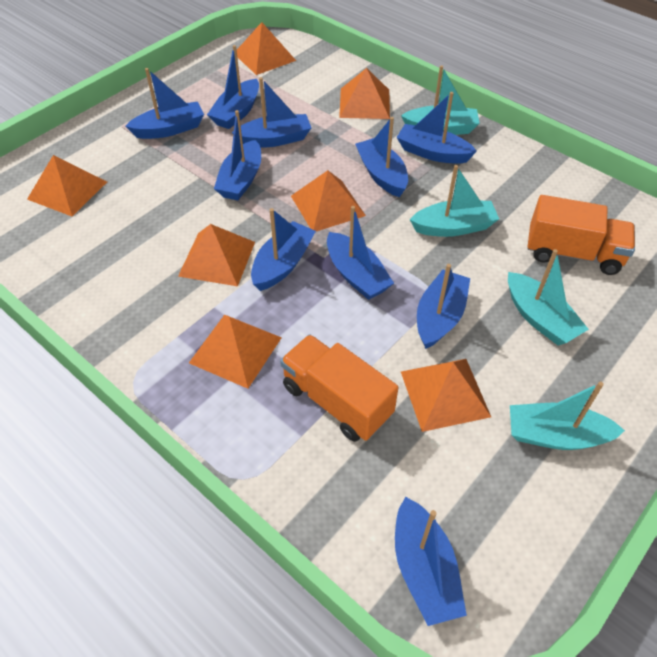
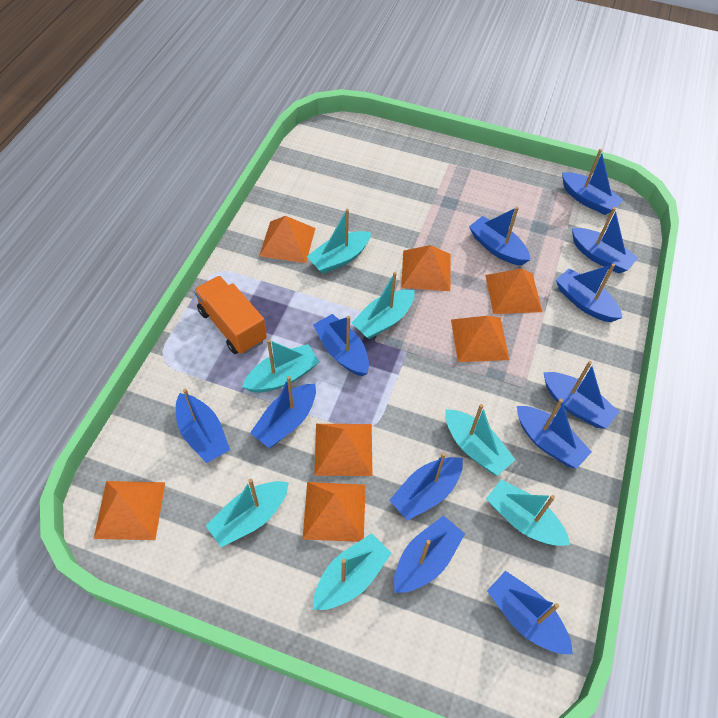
blue boat: 10 -> 12
orange truck: 2 -> 1
turquoise boat: 4 -> 7

